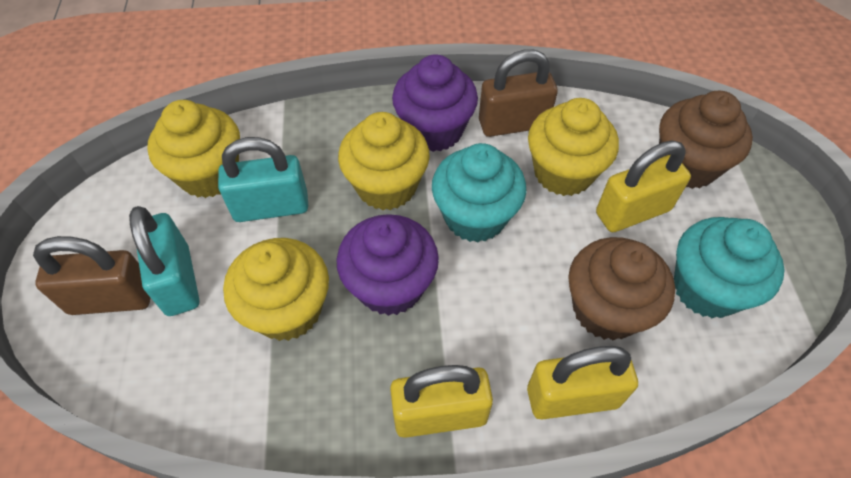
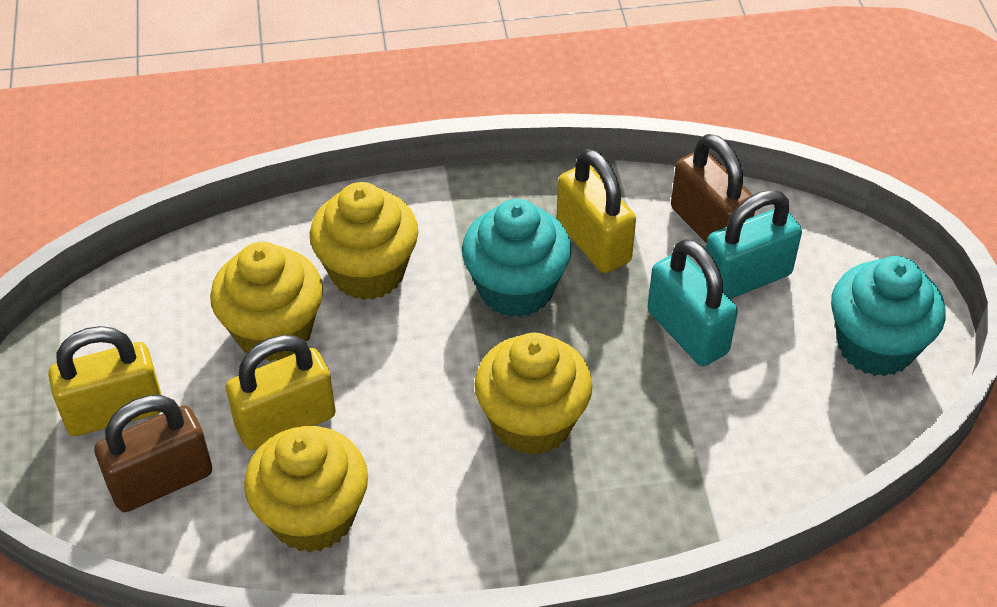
brown cupcake: 2 -> 0
purple cupcake: 2 -> 0

